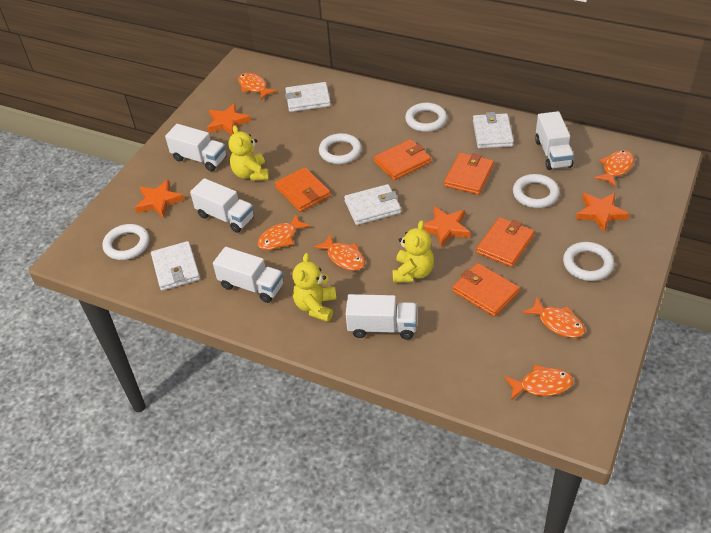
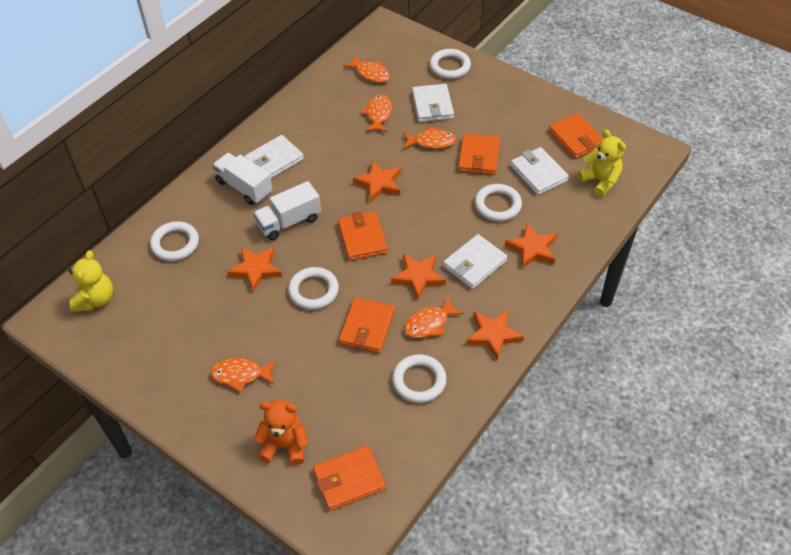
orange fish: 6 -> 5
orange star: 4 -> 5
orange teddy bear: 0 -> 1
white truck: 5 -> 2
yellow teddy bear: 3 -> 2

